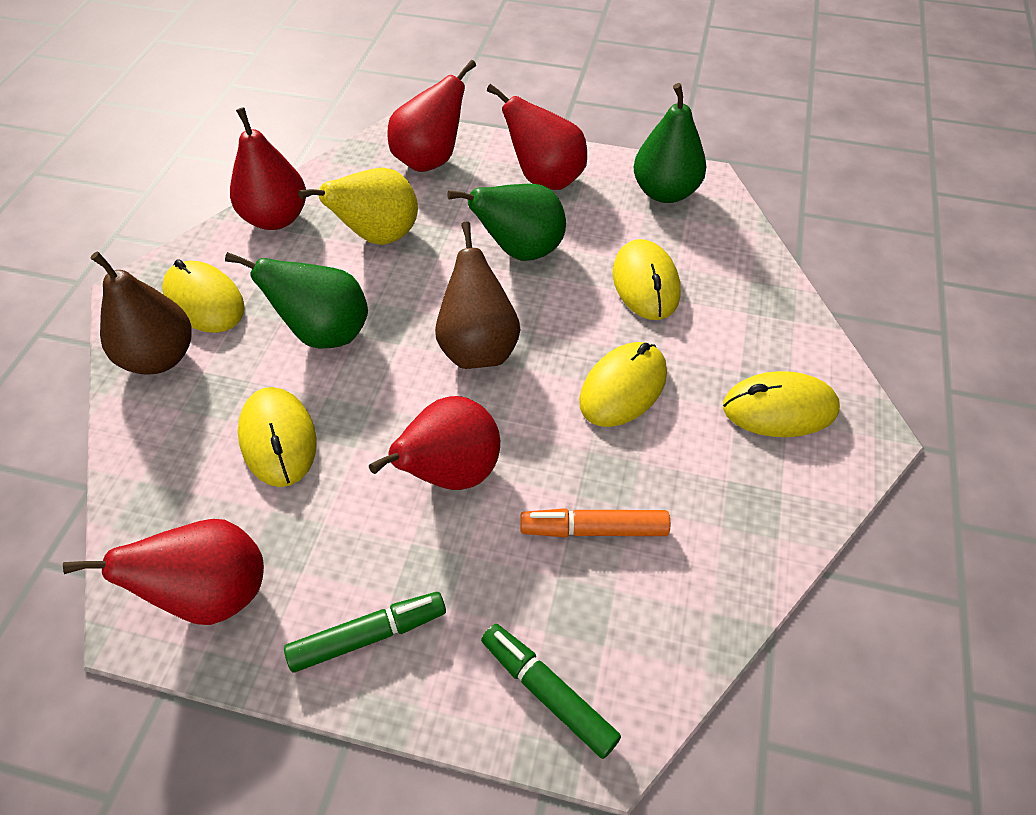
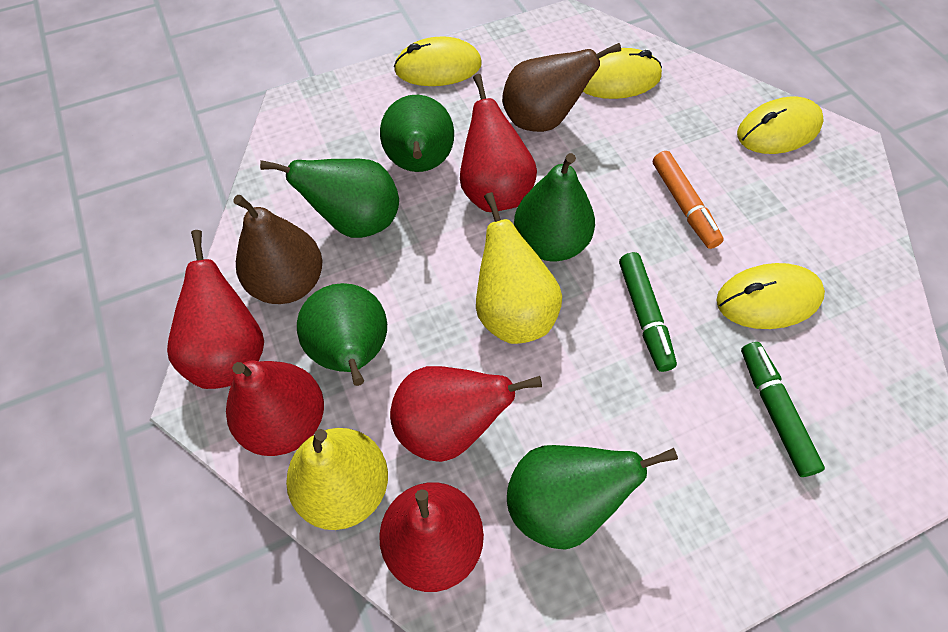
green pear: 3 -> 5
yellow mouse: 5 -> 4
yellow pear: 1 -> 2

